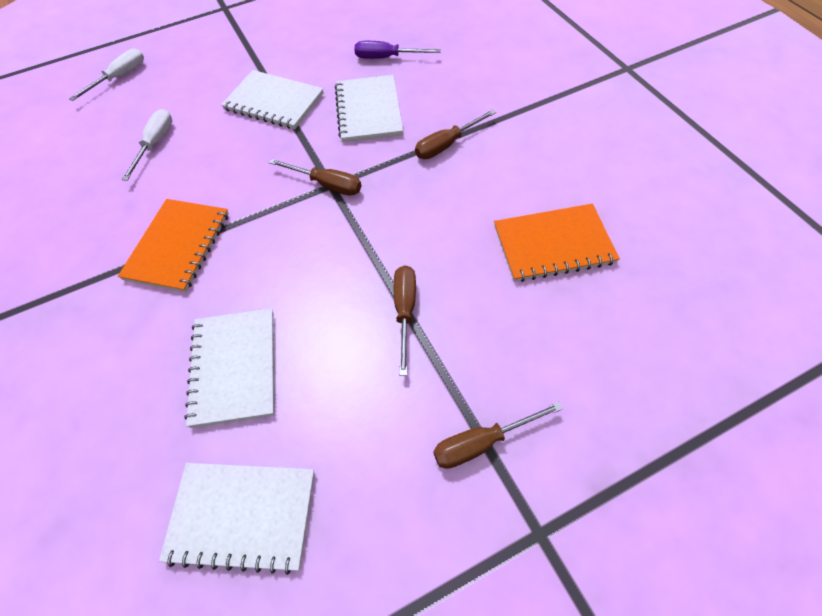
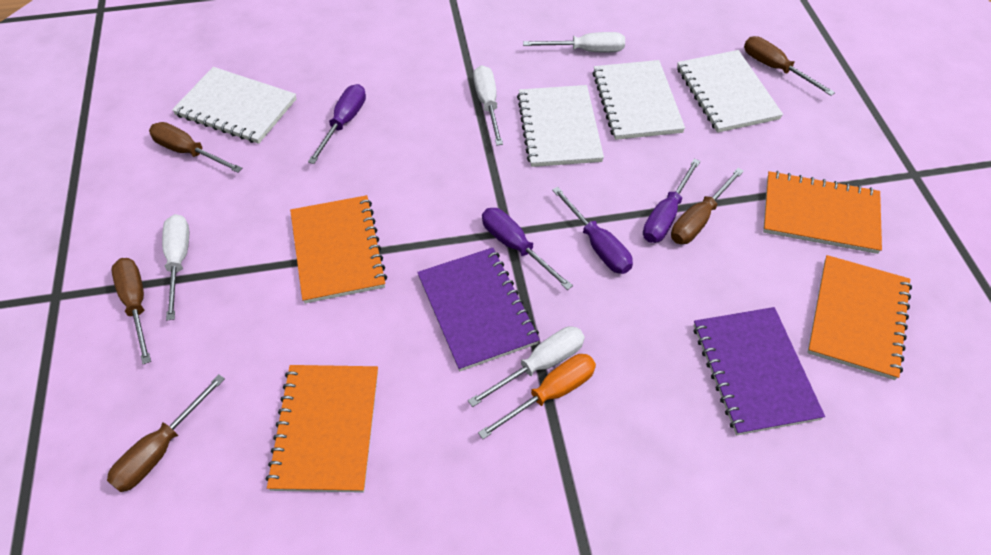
brown screwdriver: 4 -> 5
orange notebook: 2 -> 4
orange screwdriver: 0 -> 1
purple notebook: 0 -> 2
purple screwdriver: 1 -> 4
white screwdriver: 2 -> 4

